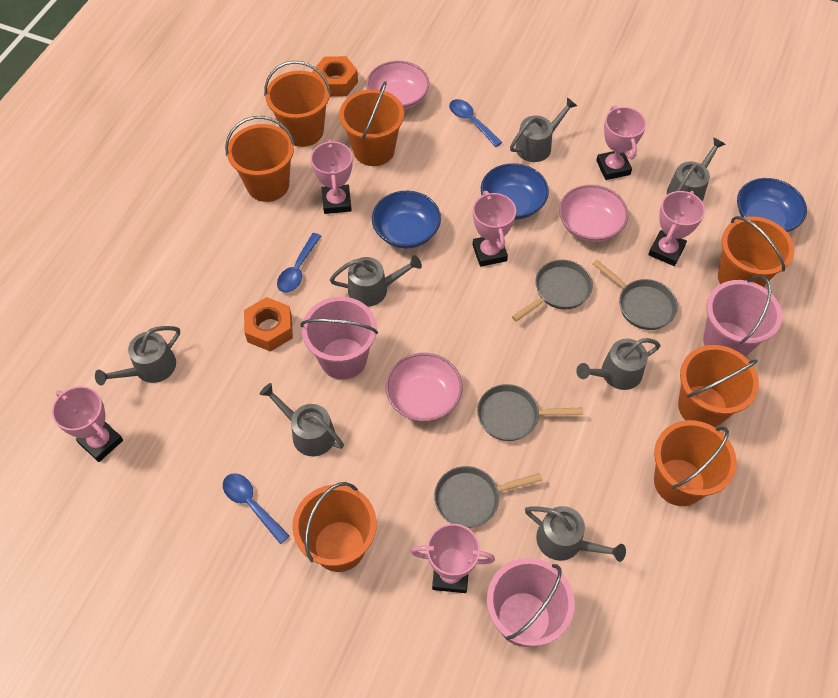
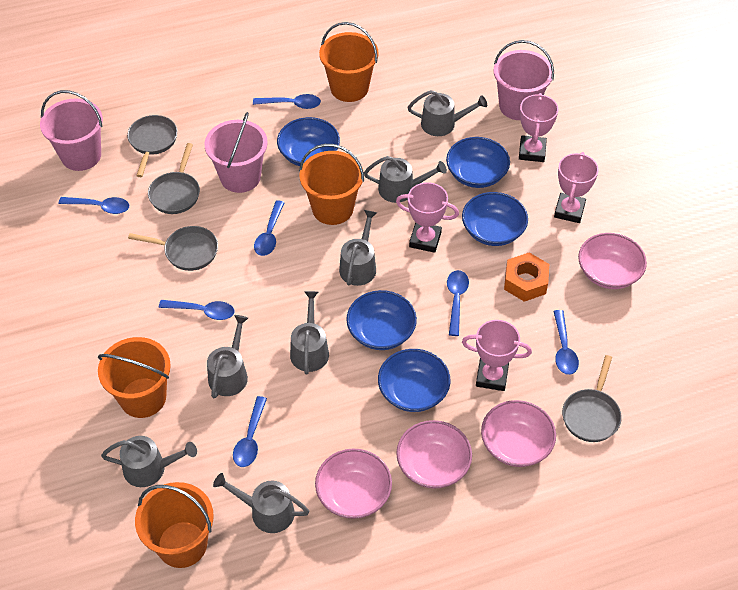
blue bowl: 3 -> 5
blue spoon: 3 -> 7
orange bucket: 7 -> 4
orange nut: 2 -> 1
pink bowl: 3 -> 4
pink trophy: 6 -> 4

